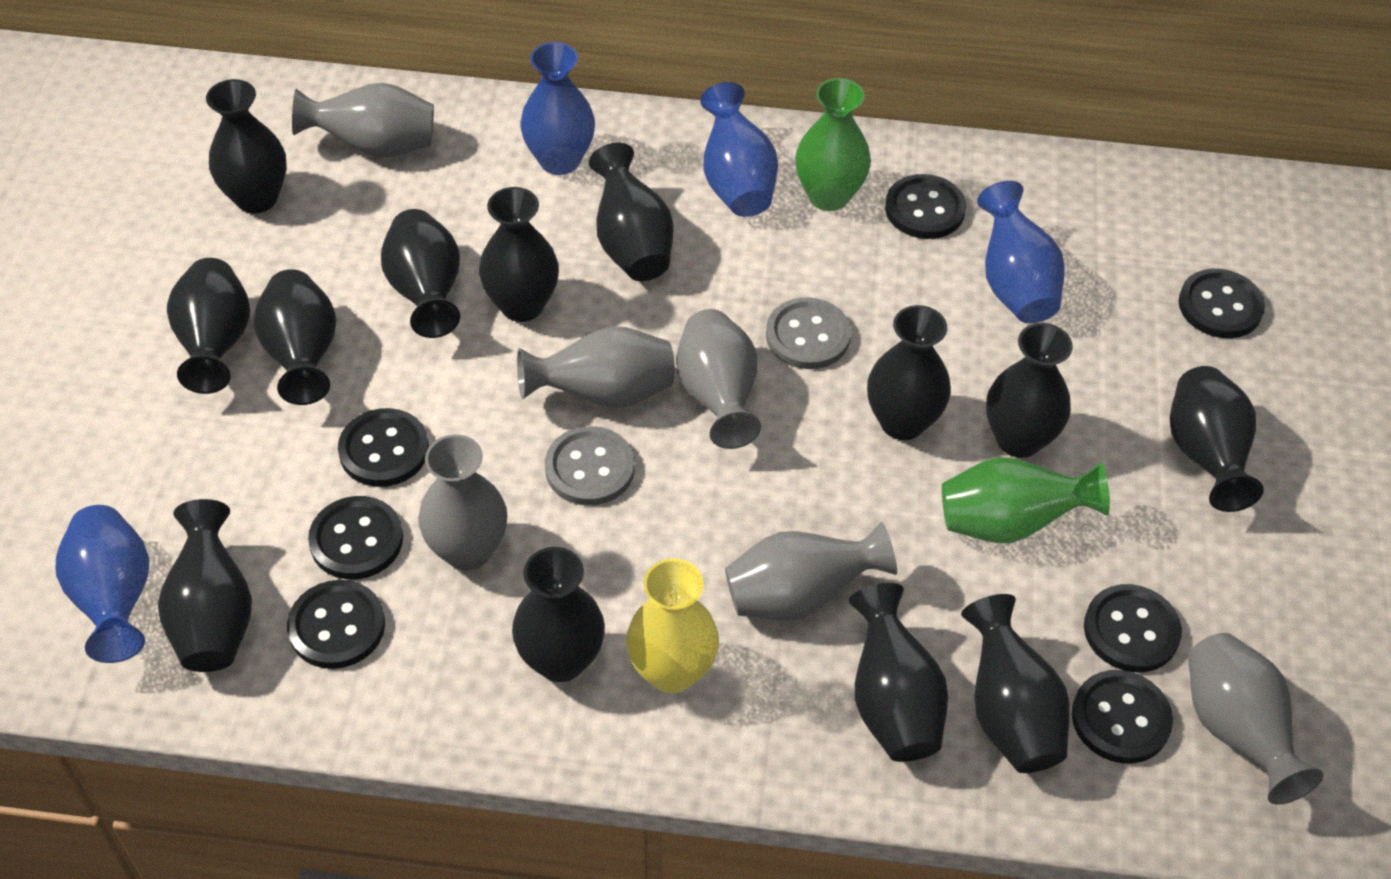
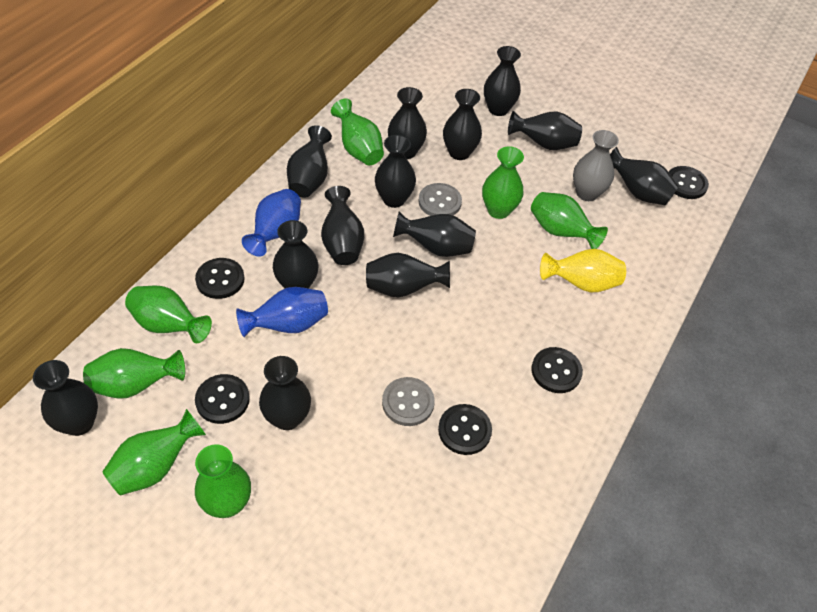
black button: 7 -> 5
blue vase: 4 -> 2
green vase: 2 -> 7
grey vase: 6 -> 1

